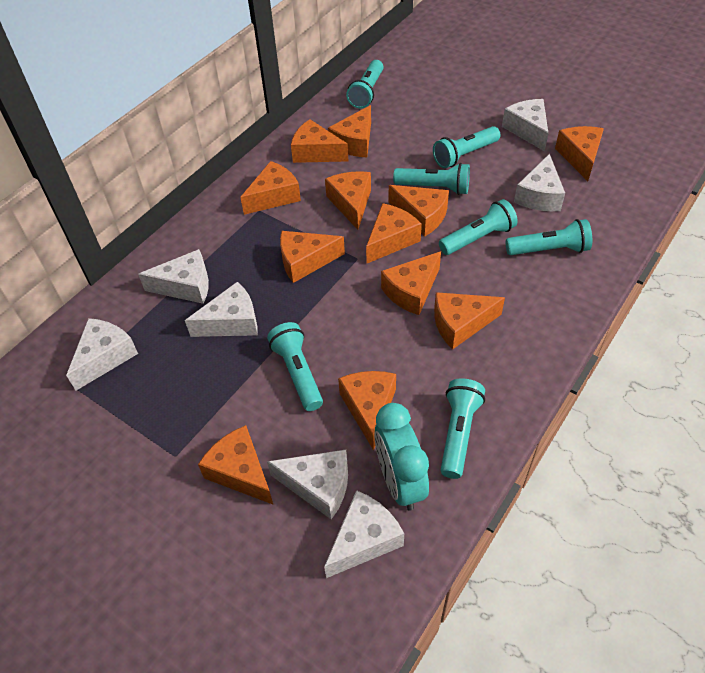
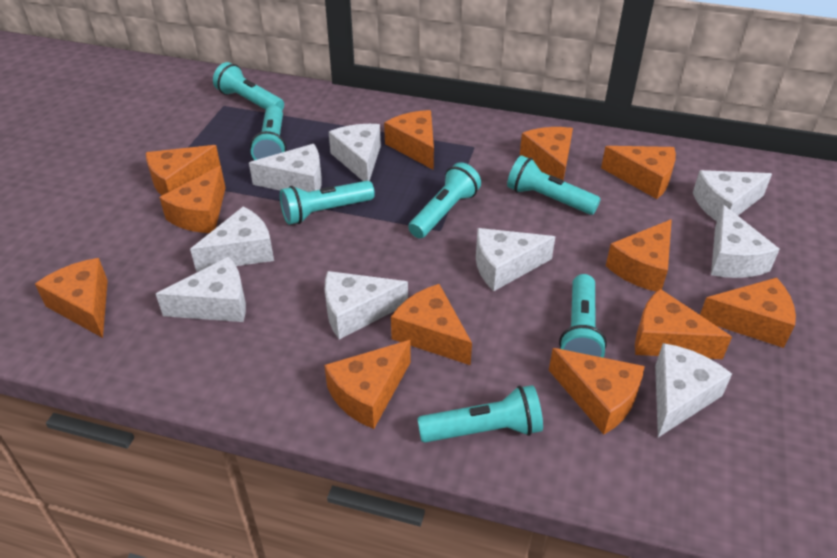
turquoise clock: 1 -> 0
white cheese: 7 -> 9

